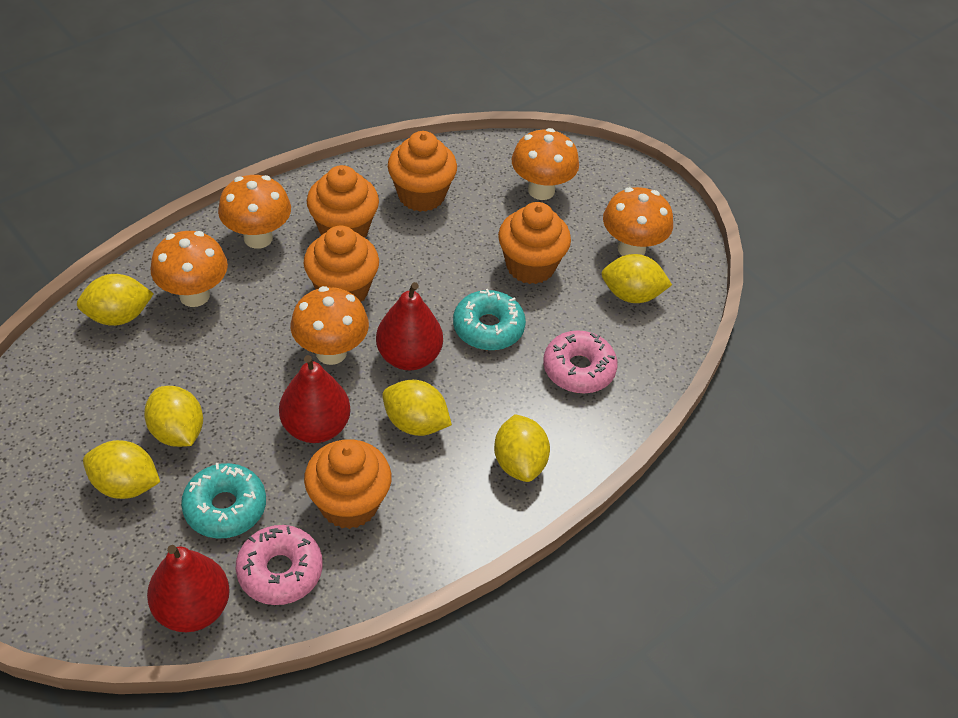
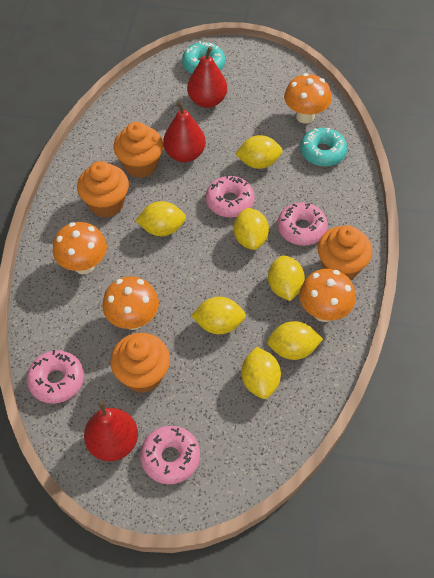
orange cupcake: 5 -> 4
orange mushroom: 5 -> 4
pink donut: 2 -> 4
yellow lemon: 6 -> 7

